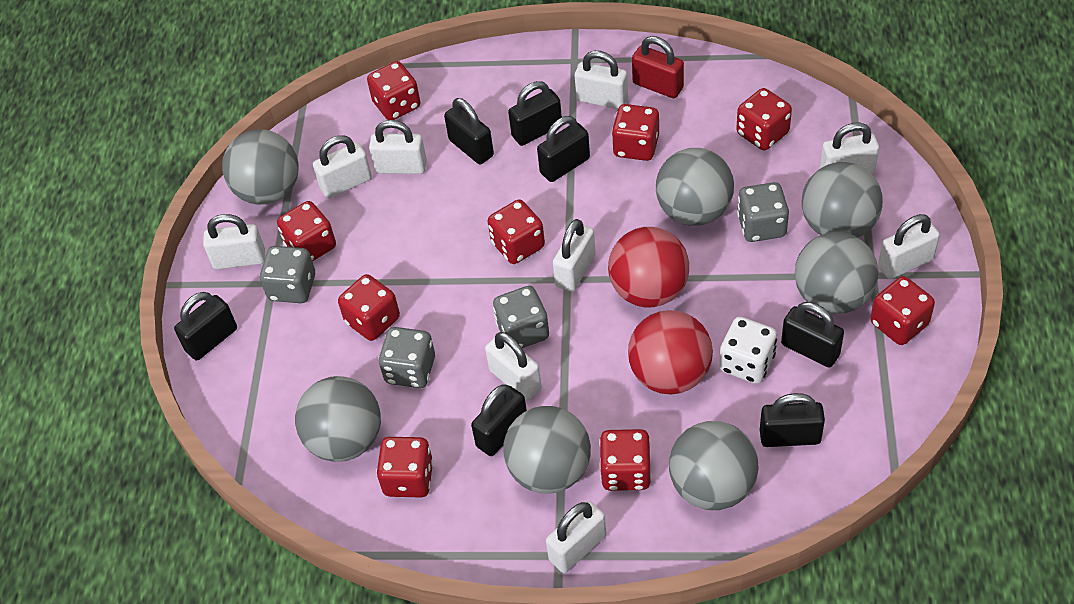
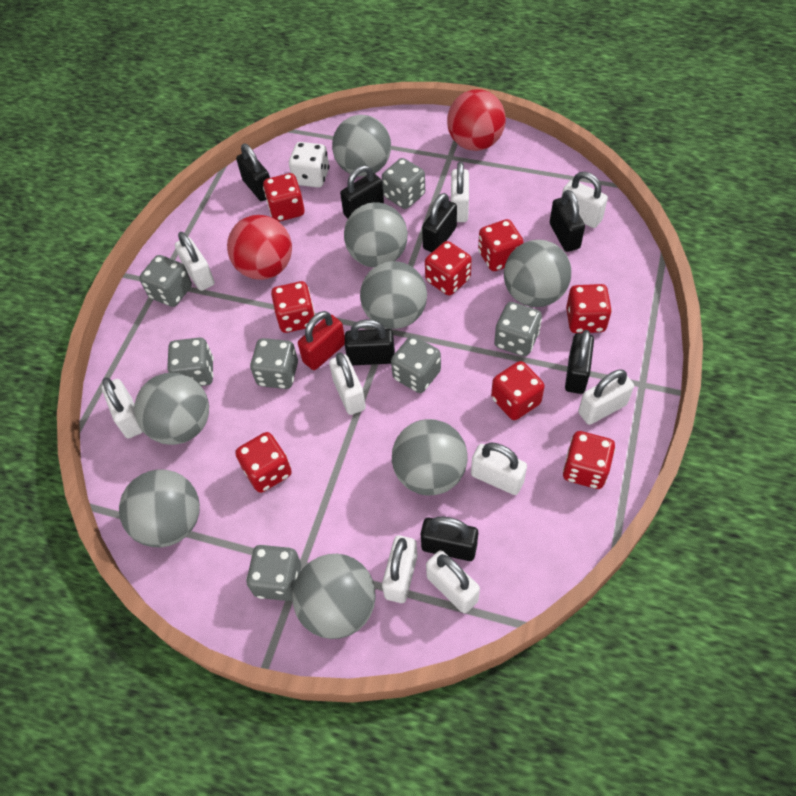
grey ball: 7 -> 8
grey dice: 4 -> 7
red dice: 9 -> 8

